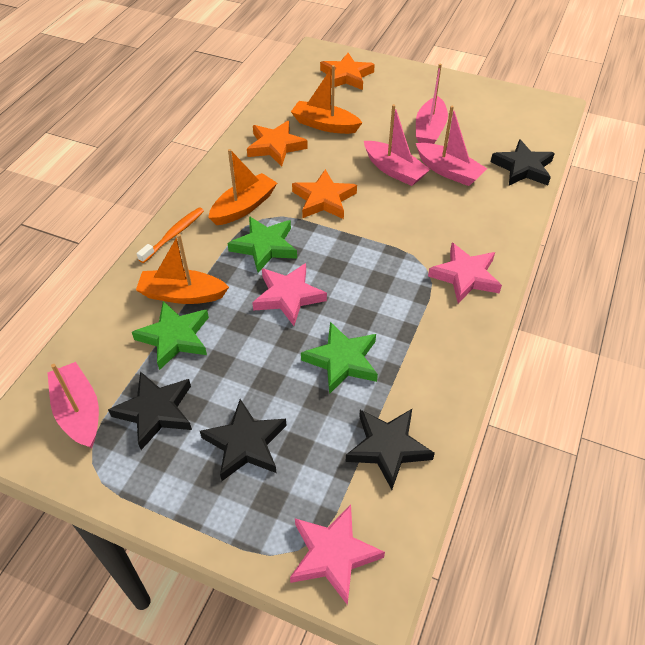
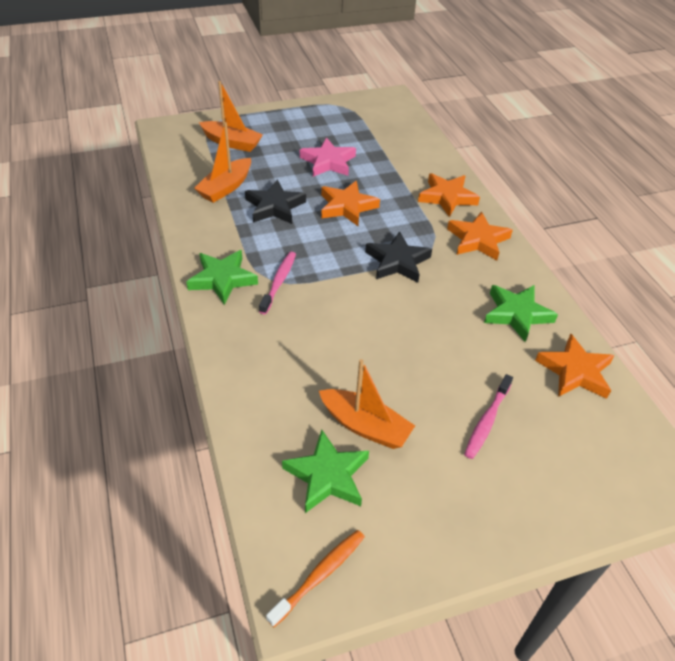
black star: 4 -> 2
orange star: 3 -> 4
pink boat: 4 -> 0
pink star: 3 -> 1
pink toothbrush: 0 -> 2

